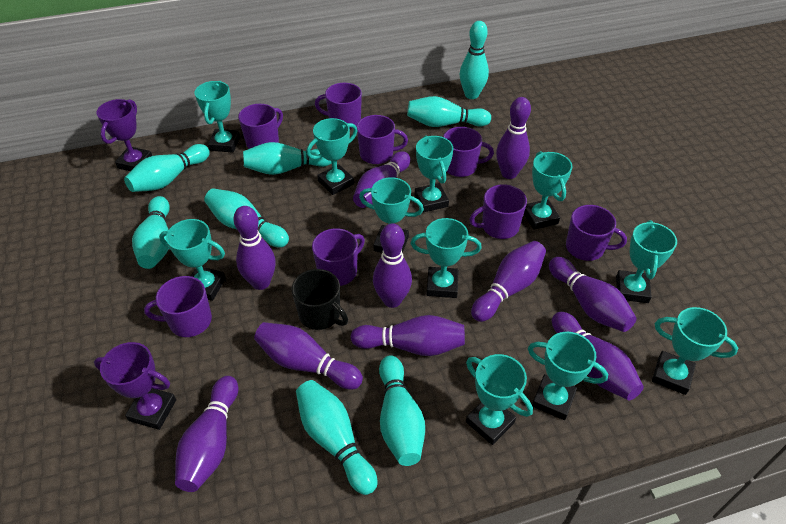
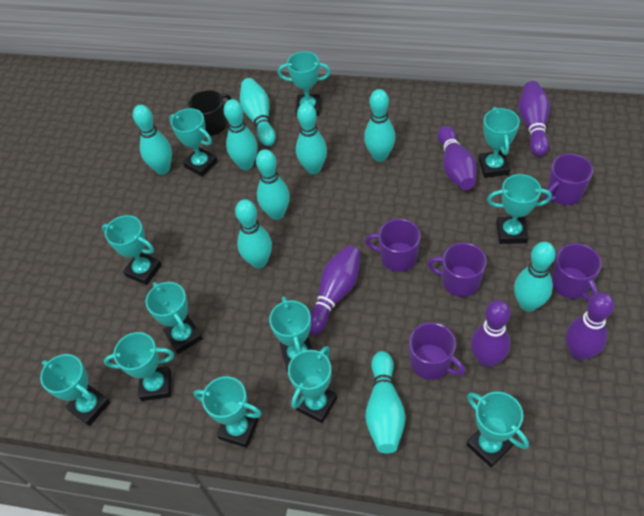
purple bowling pin: 10 -> 5
purple mug: 8 -> 5
purple trophy: 2 -> 0
turquoise bowling pin: 8 -> 9
turquoise trophy: 11 -> 12

